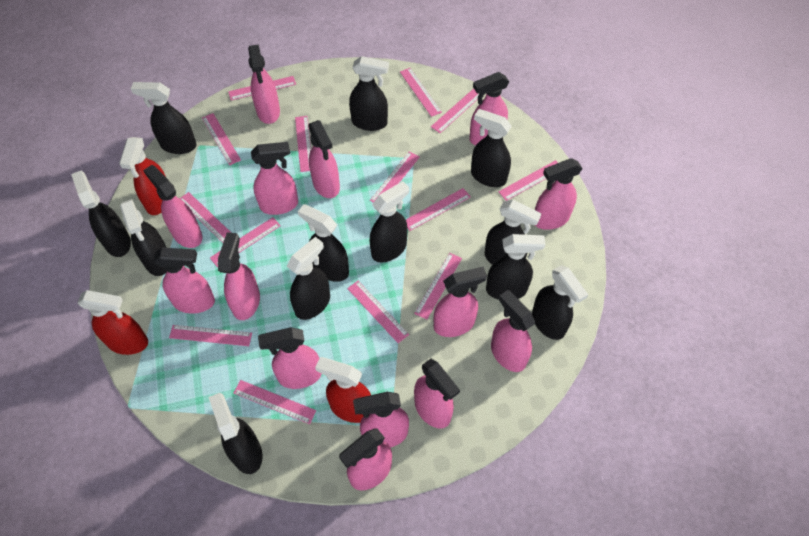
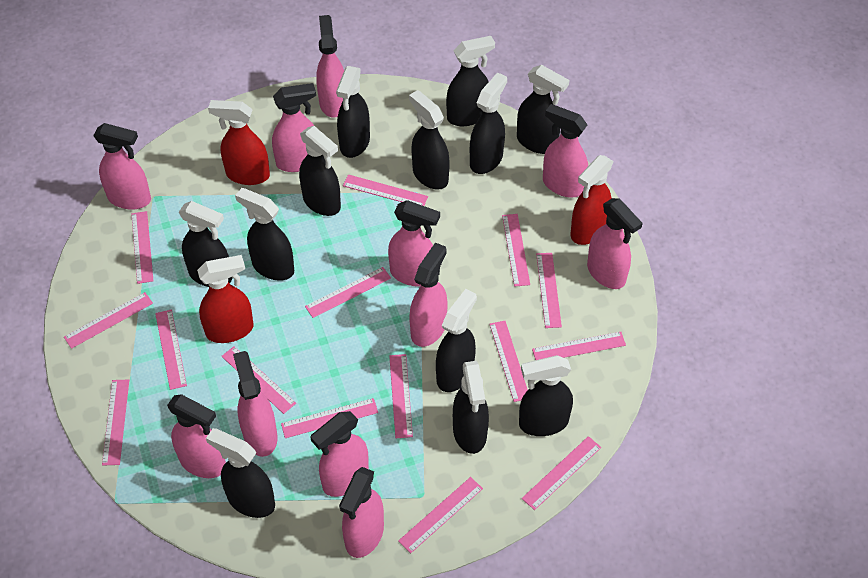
pink ruler: 14 -> 15
pink spray bottle: 14 -> 11

